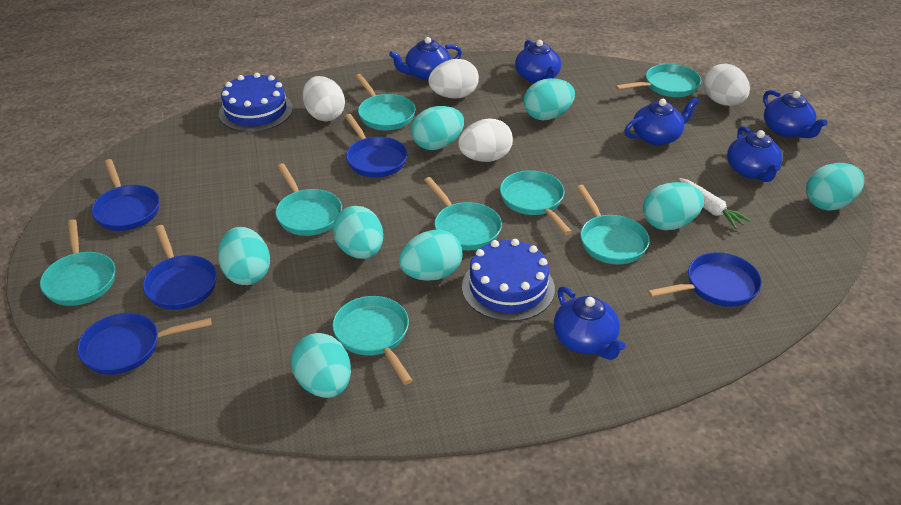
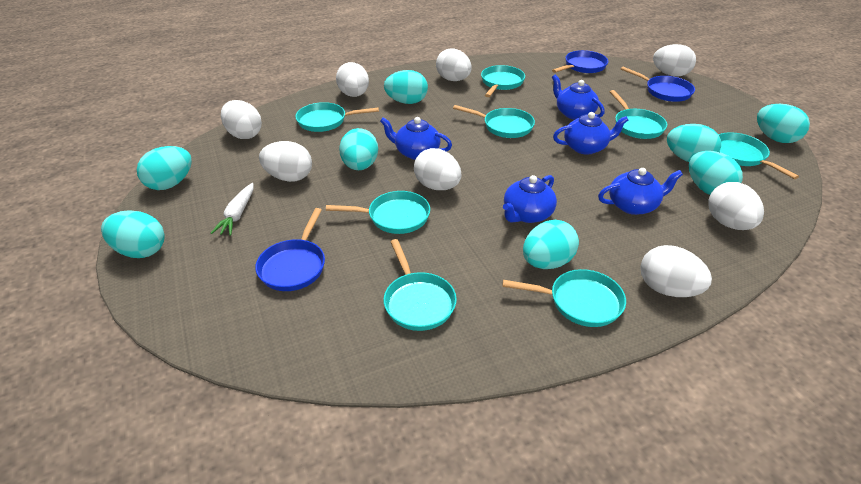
blue cake: 2 -> 0
blue pan: 5 -> 3
blue teapot: 6 -> 5
white egg: 4 -> 8

